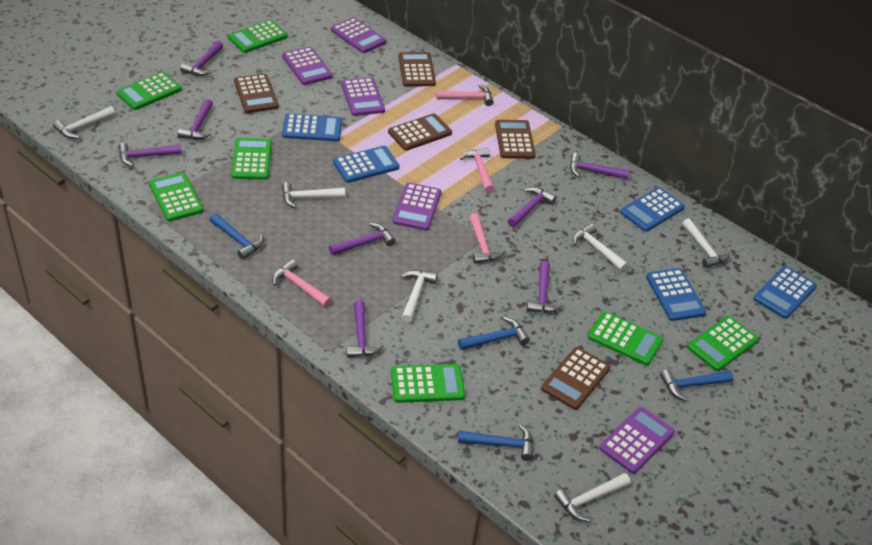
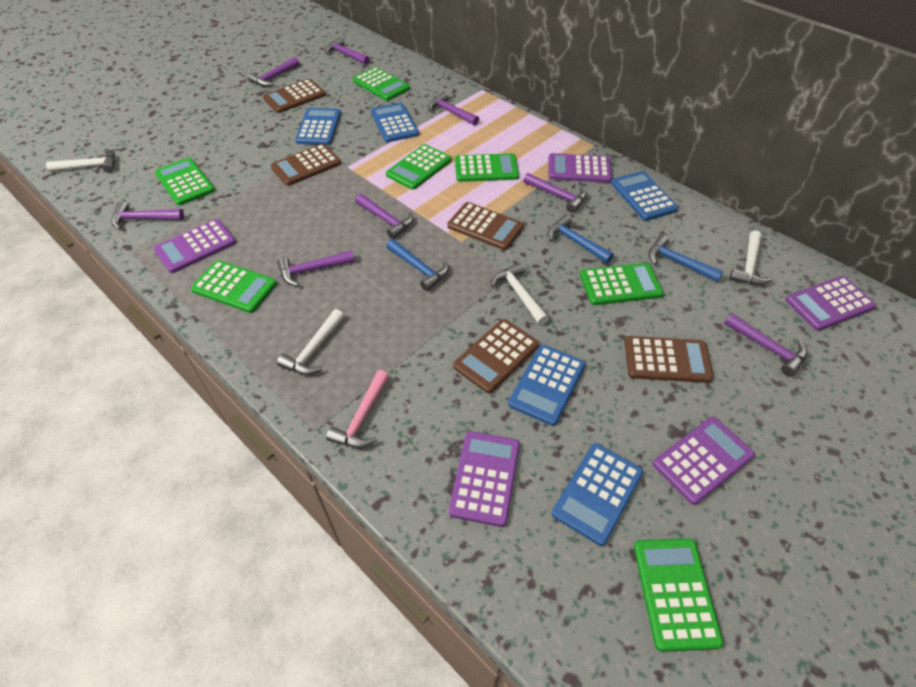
blue hammer: 4 -> 3
pink hammer: 4 -> 1
white hammer: 6 -> 4

